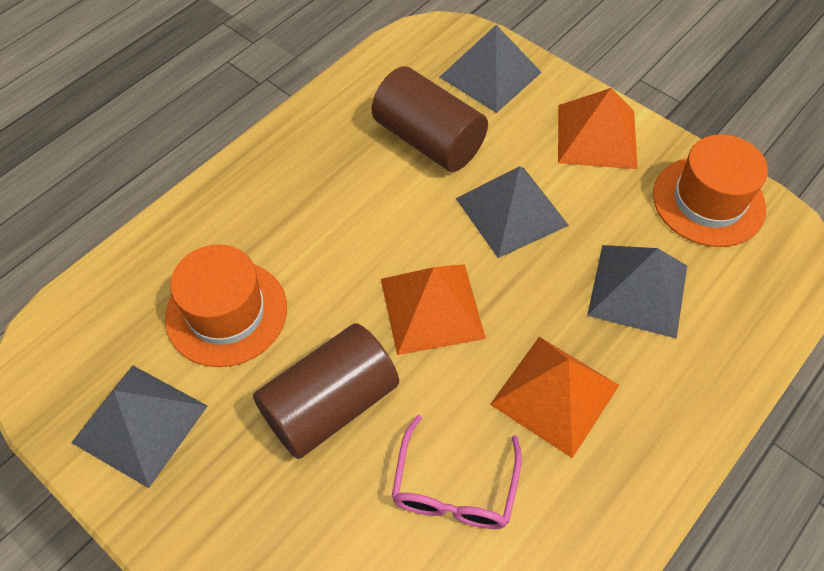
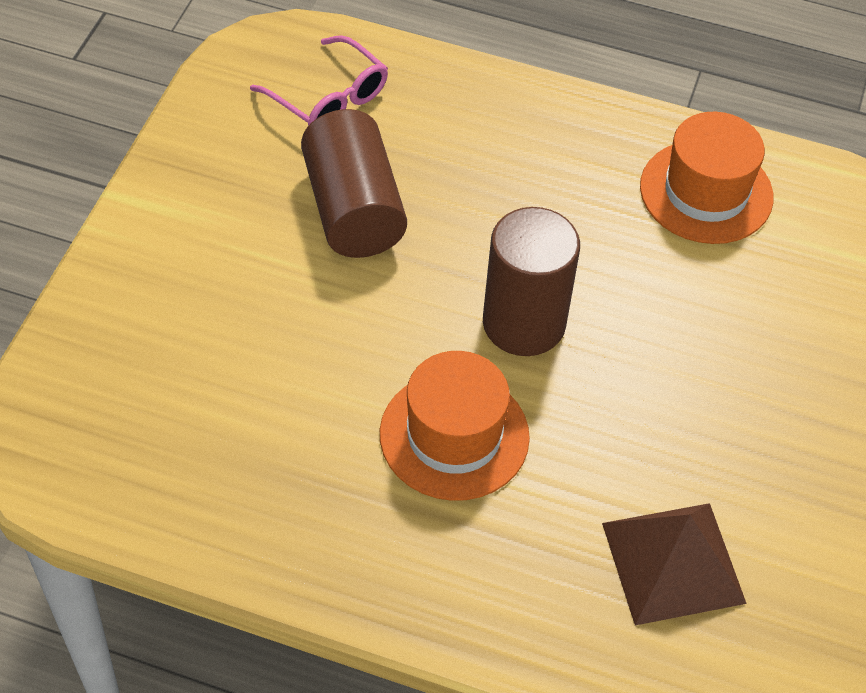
brown pyramid: 0 -> 1
grey pyramid: 4 -> 0
orange pyramid: 3 -> 0

